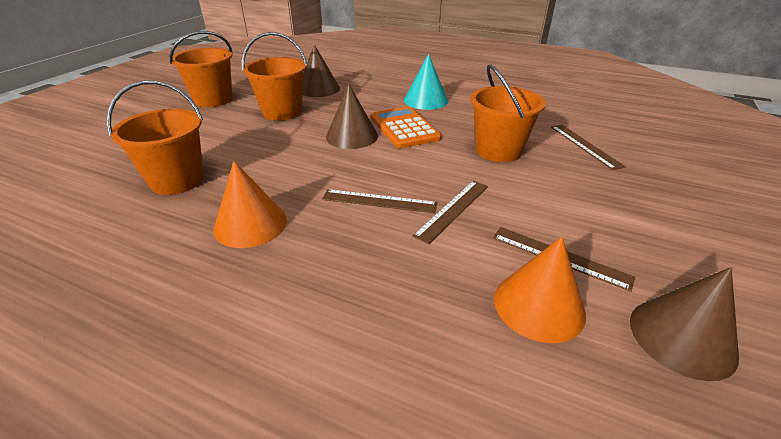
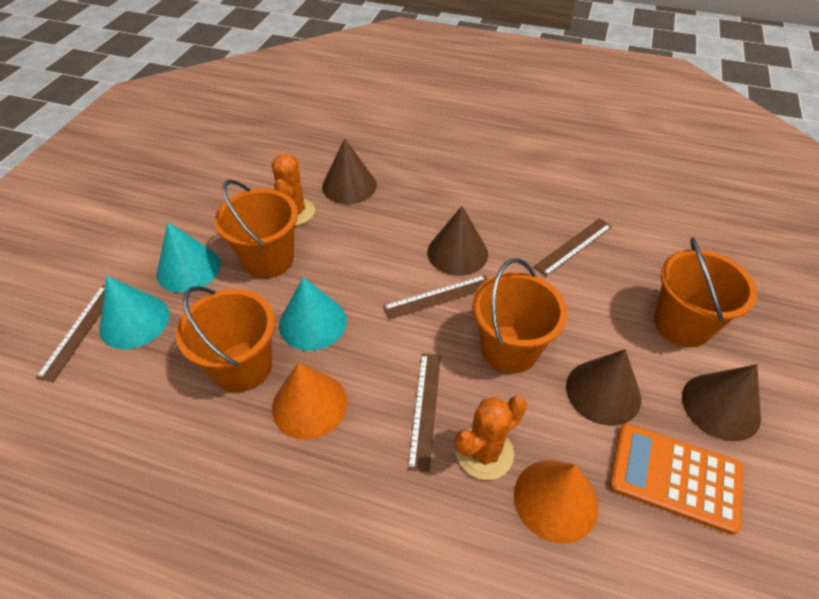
brown cone: 3 -> 4
orange cactus: 0 -> 2
turquoise cone: 1 -> 3

